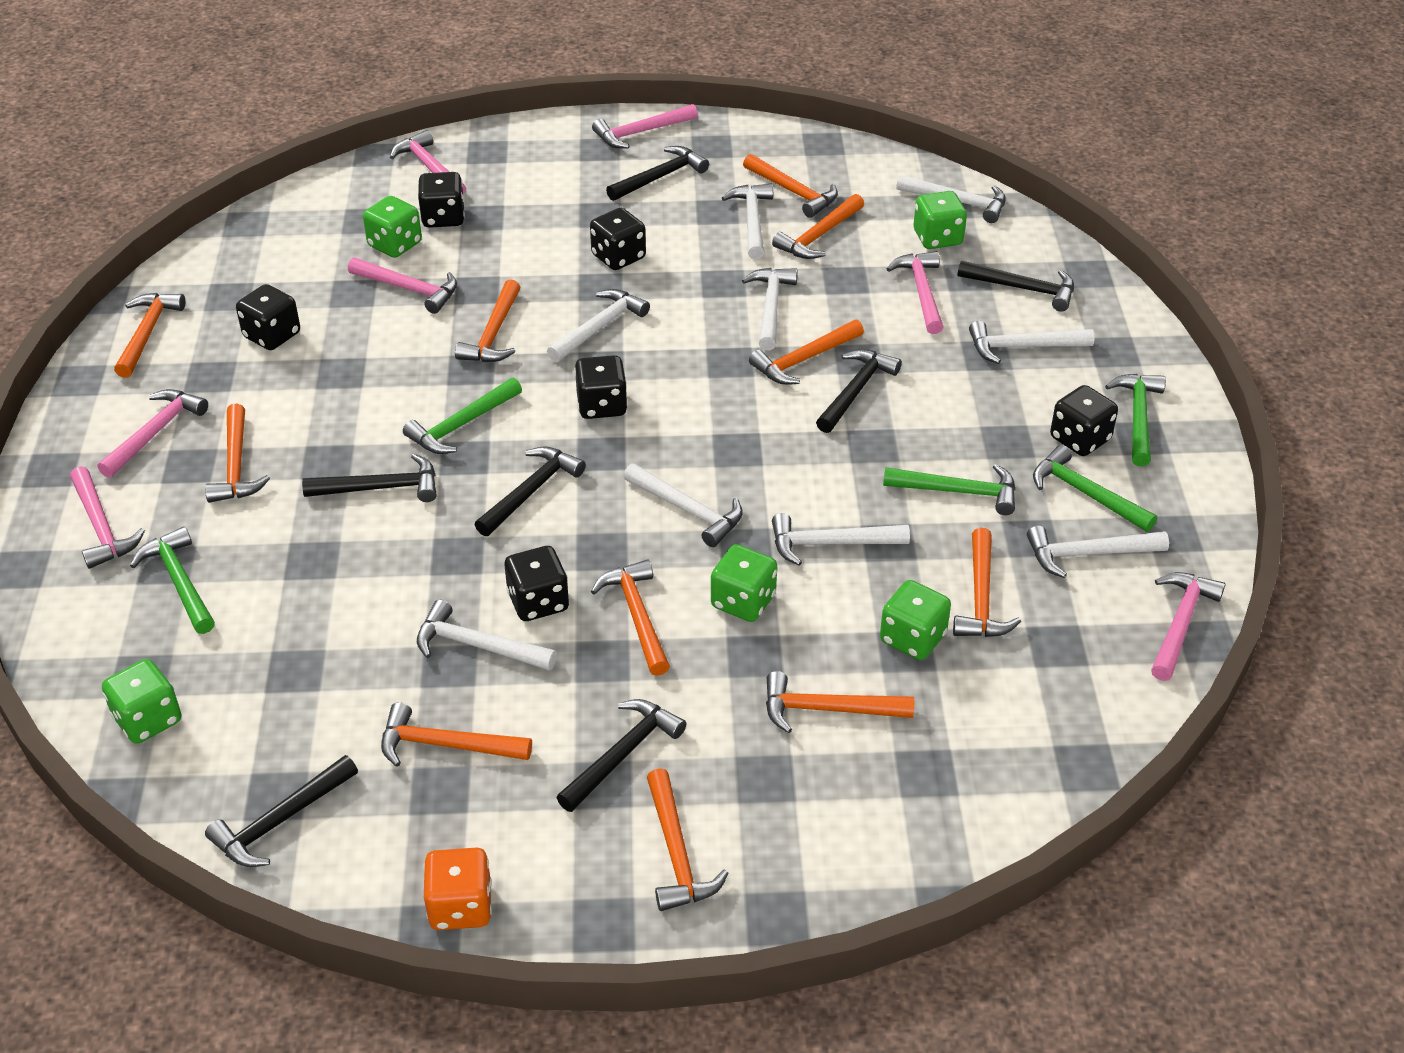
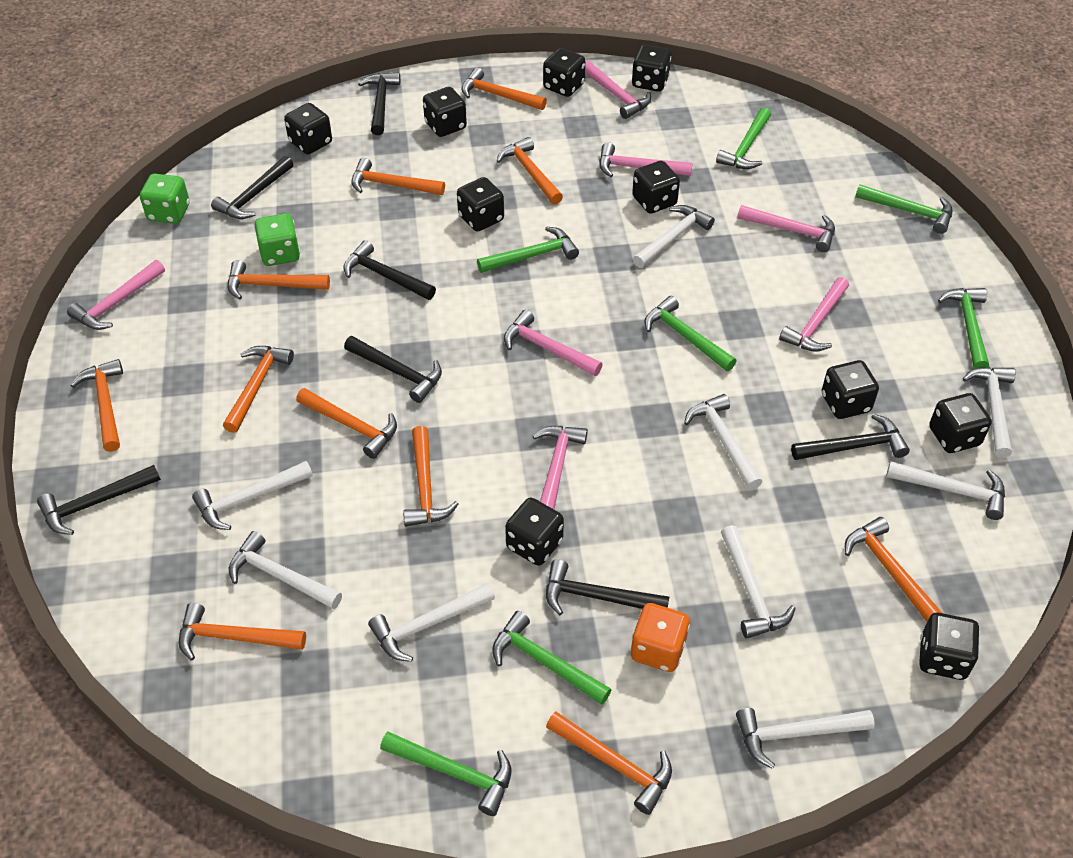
black dice: 6 -> 10
green dice: 5 -> 2
green hammer: 5 -> 7

